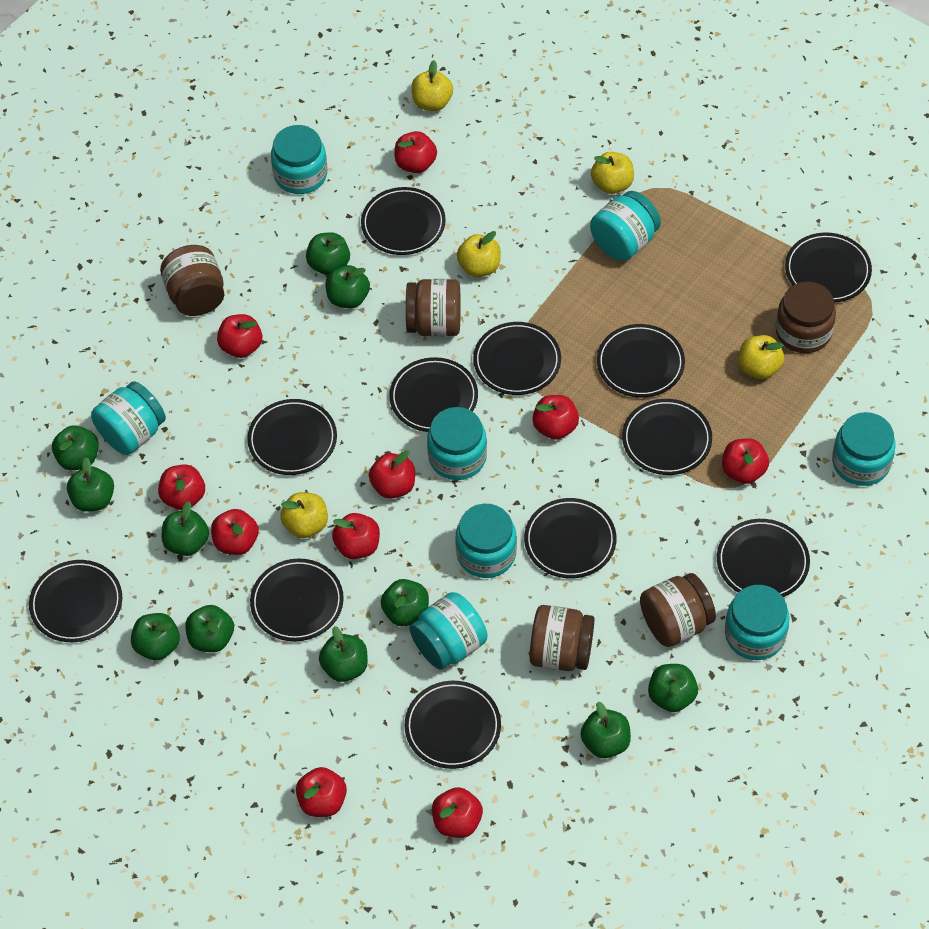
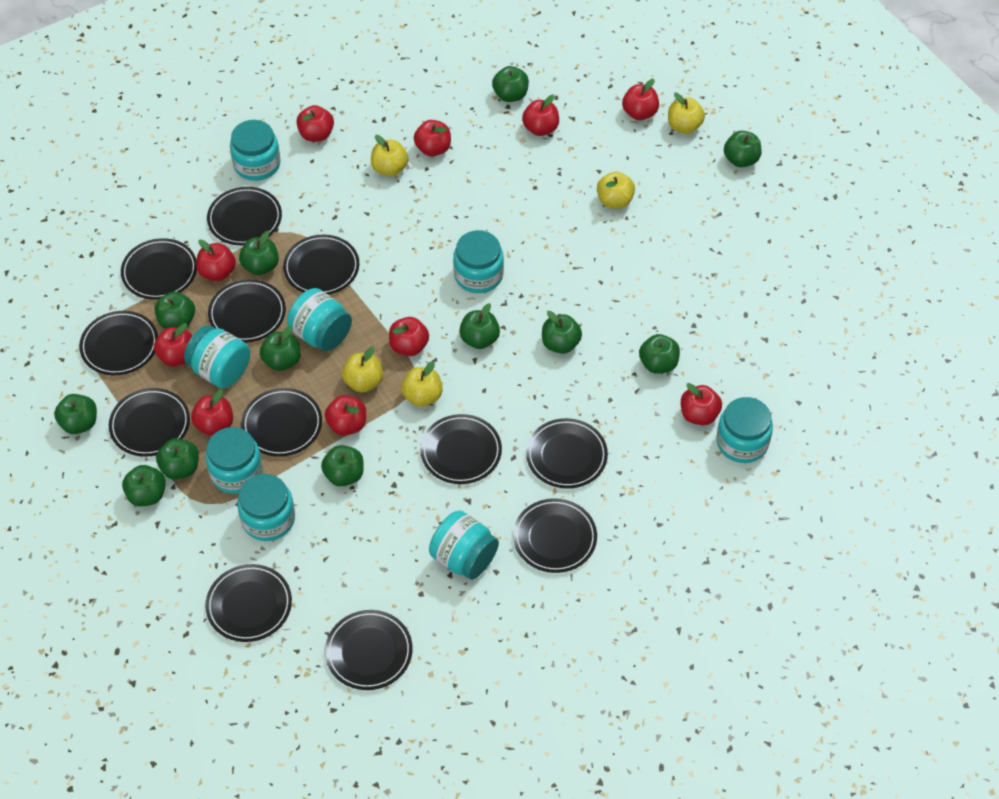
brown jar: 5 -> 0
green apple: 11 -> 12

